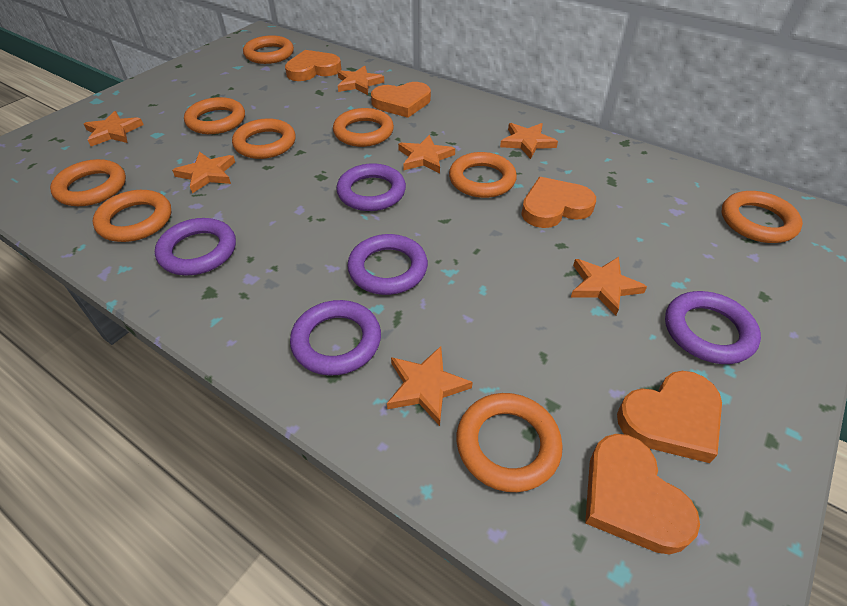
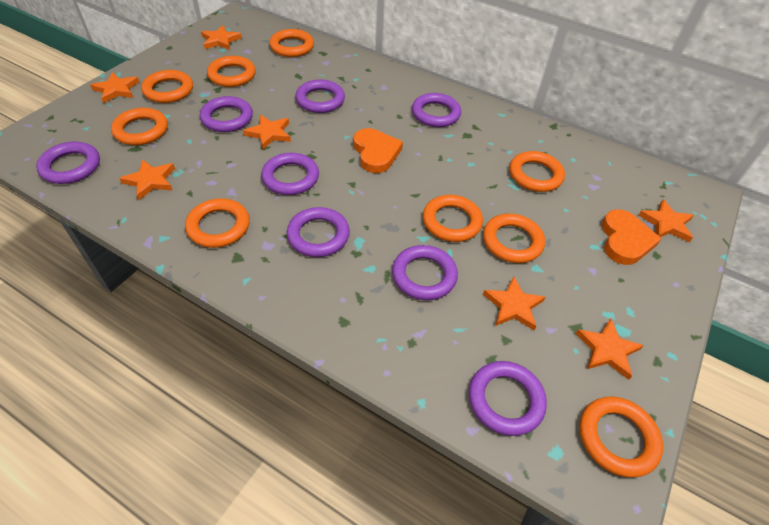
orange heart: 5 -> 2
purple ring: 5 -> 8

